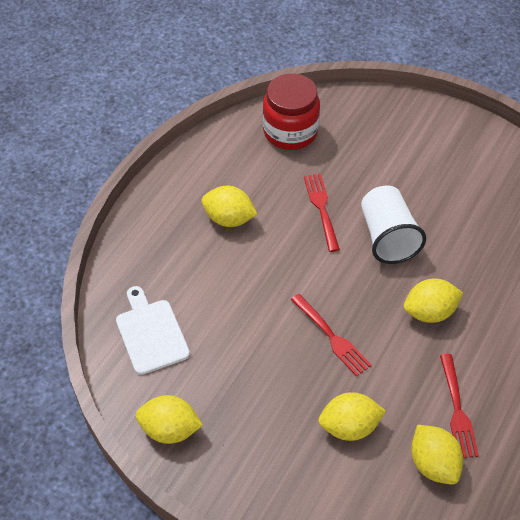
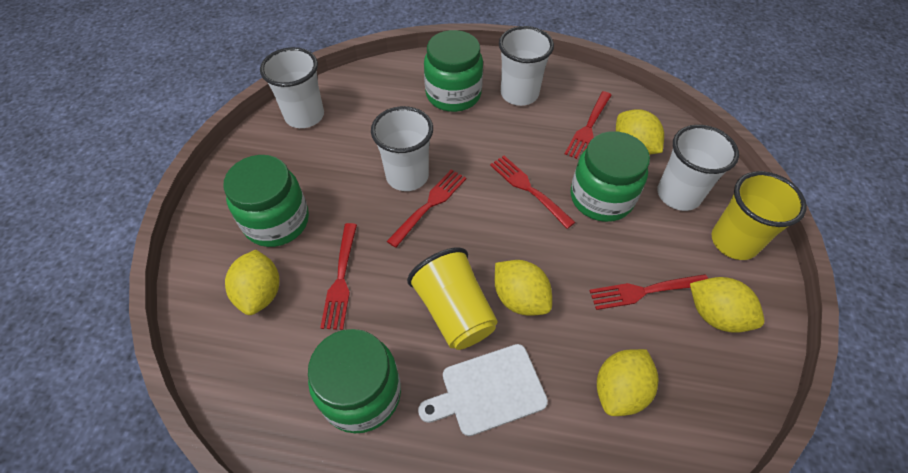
green jar: 0 -> 4
red fork: 3 -> 5
red jar: 1 -> 0
white cup: 1 -> 4
yellow cup: 0 -> 2

